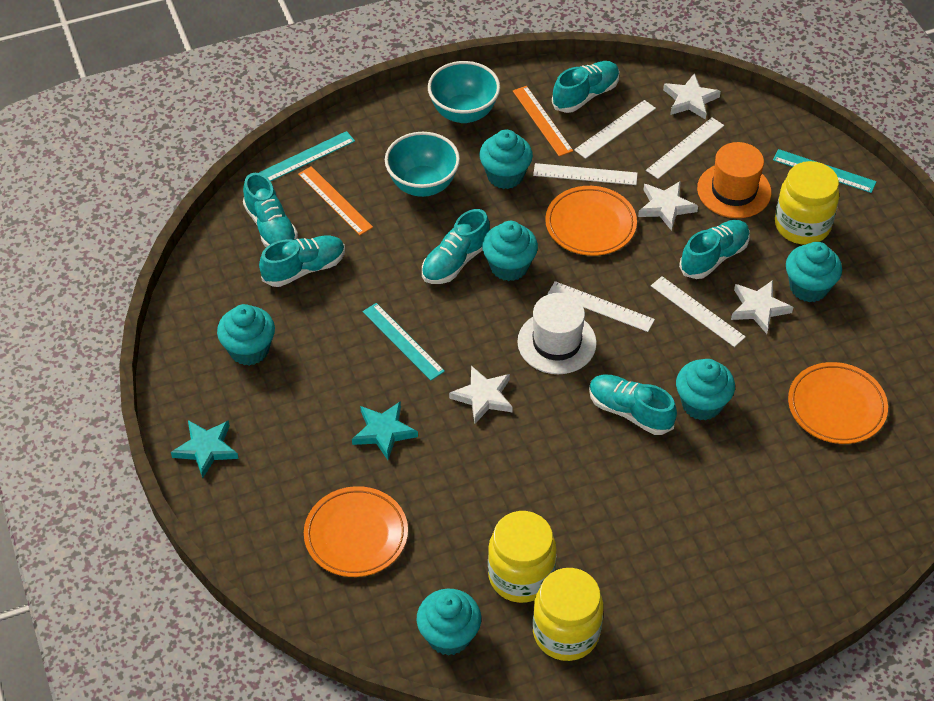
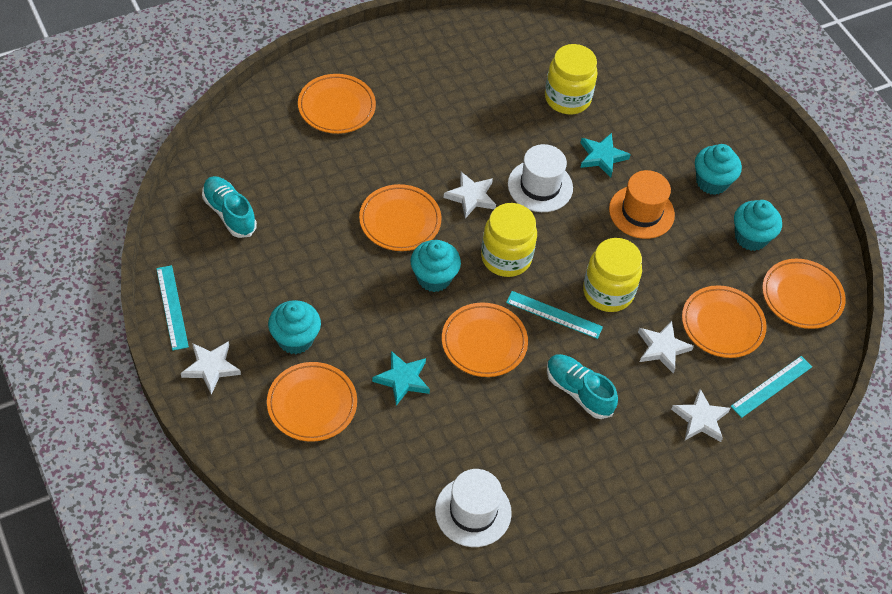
orange plate: 3 -> 6
orange ruler: 2 -> 0
turquoise bowl: 2 -> 0
turquoise cupcake: 6 -> 4
turquoise shoe: 6 -> 2
white hat: 1 -> 2
white ruler: 5 -> 0

